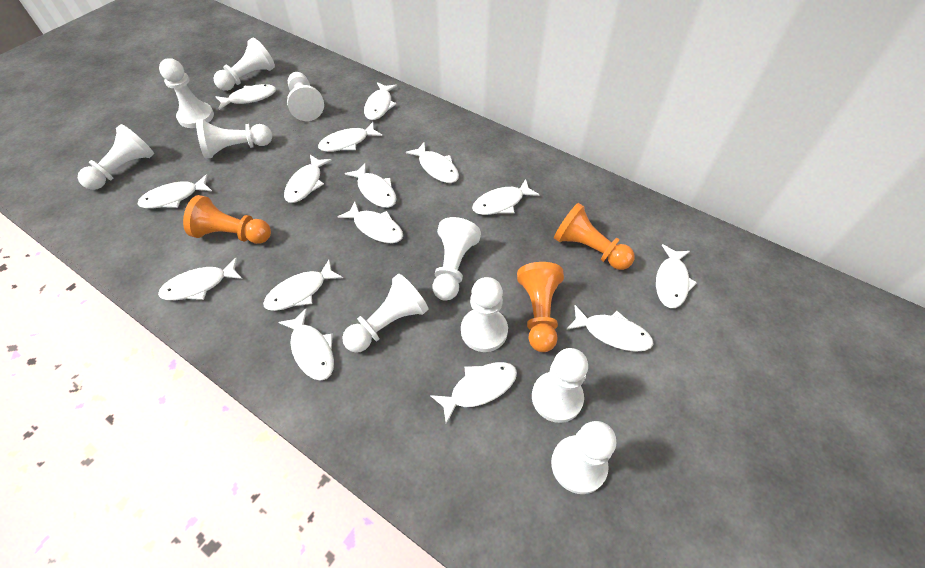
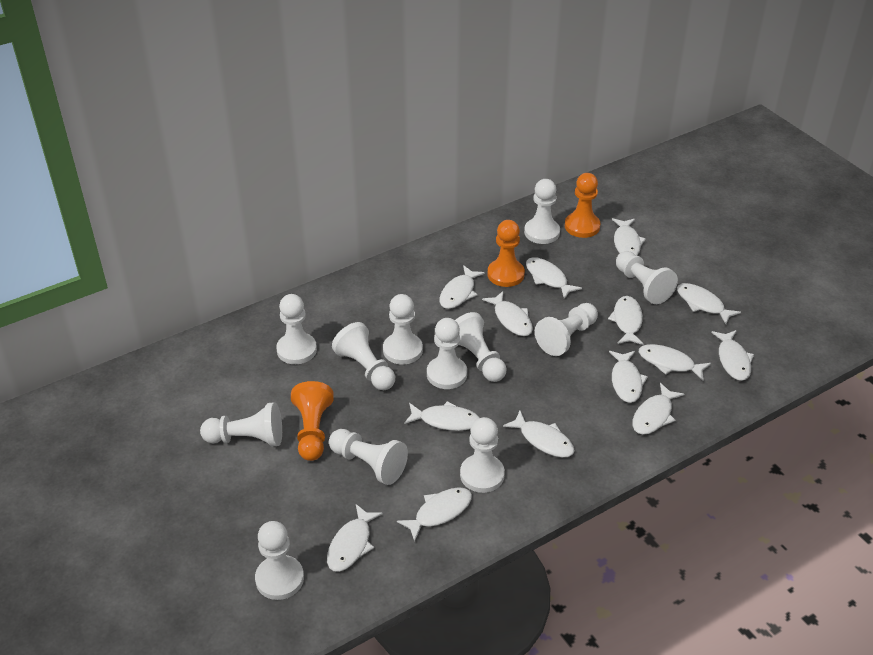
white fish: 15 -> 14
white pawn: 10 -> 12

